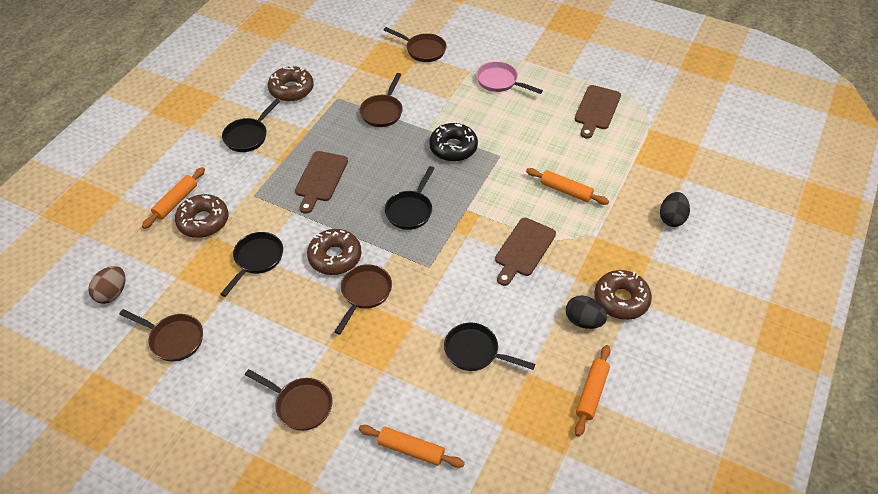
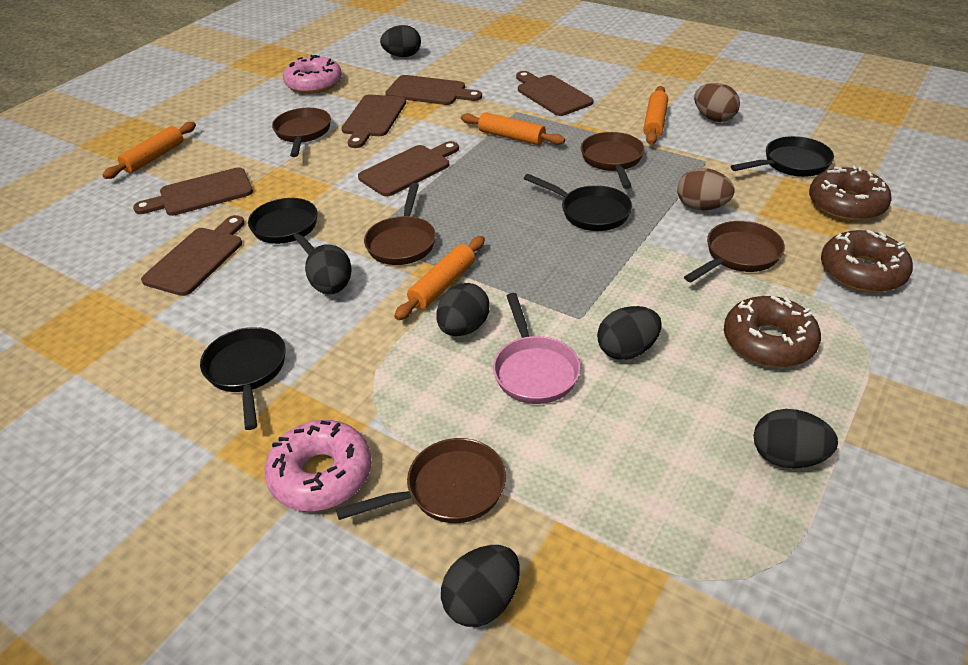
black donut: 1 -> 0
black egg: 2 -> 6
brown cutting board: 3 -> 6
brown donut: 4 -> 3
brown egg: 1 -> 2
pink donut: 0 -> 2

